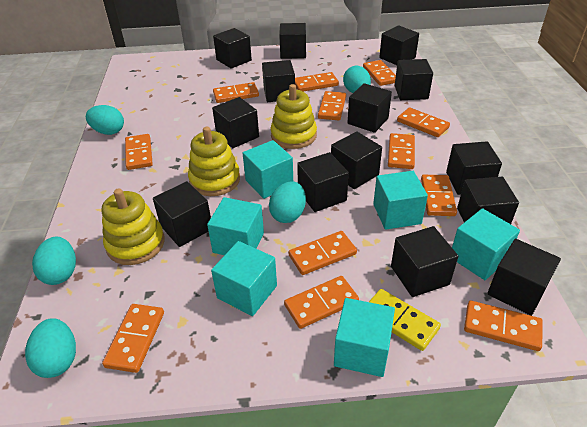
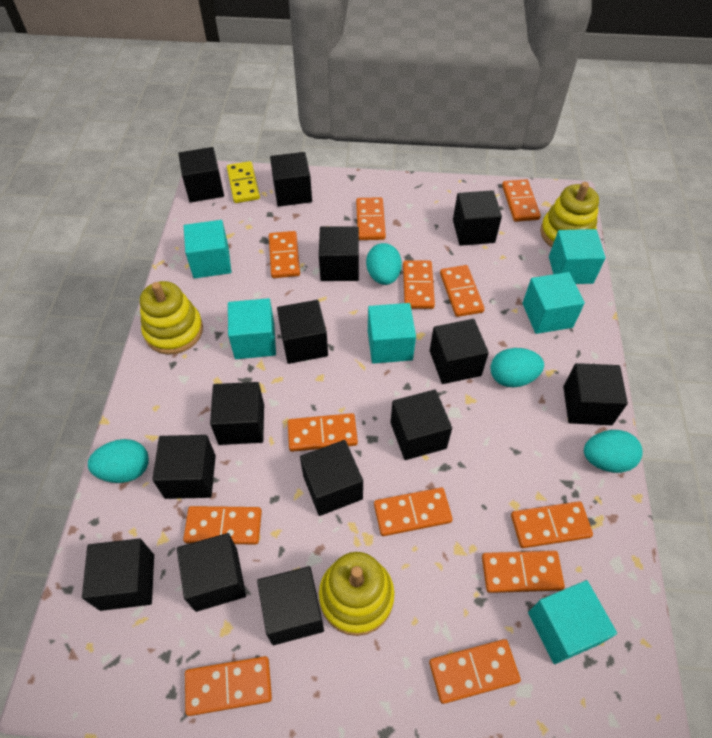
turquoise egg: 5 -> 4

